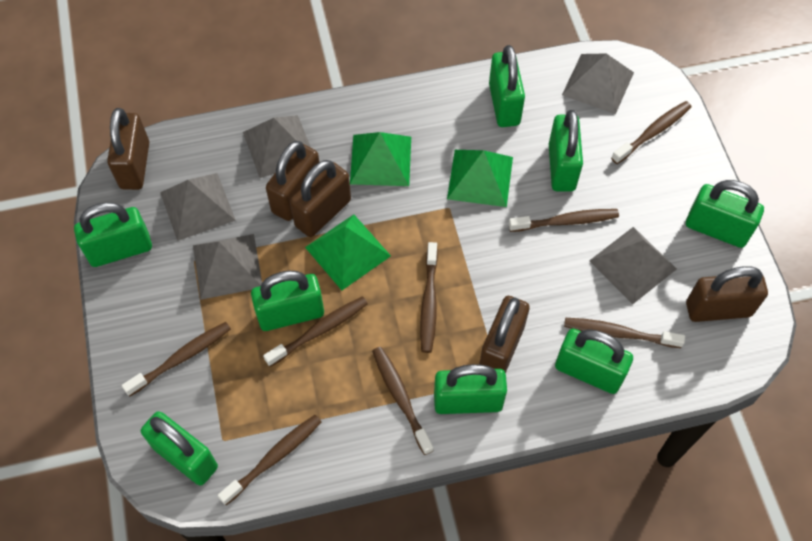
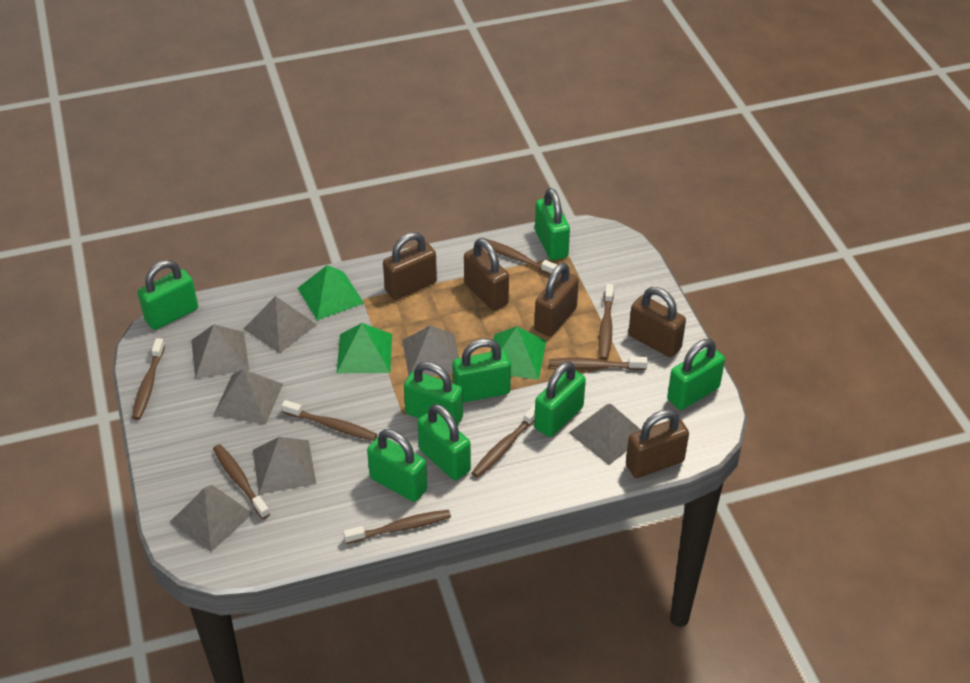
grey pyramid: 5 -> 7

